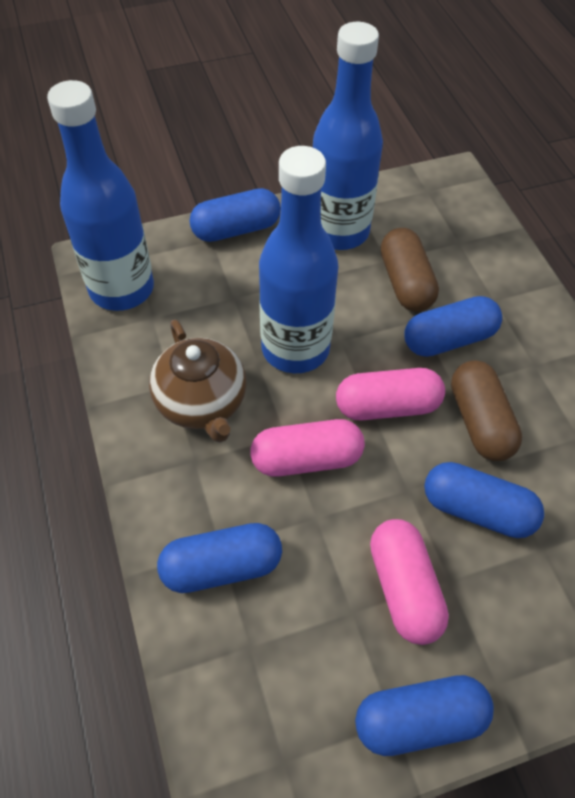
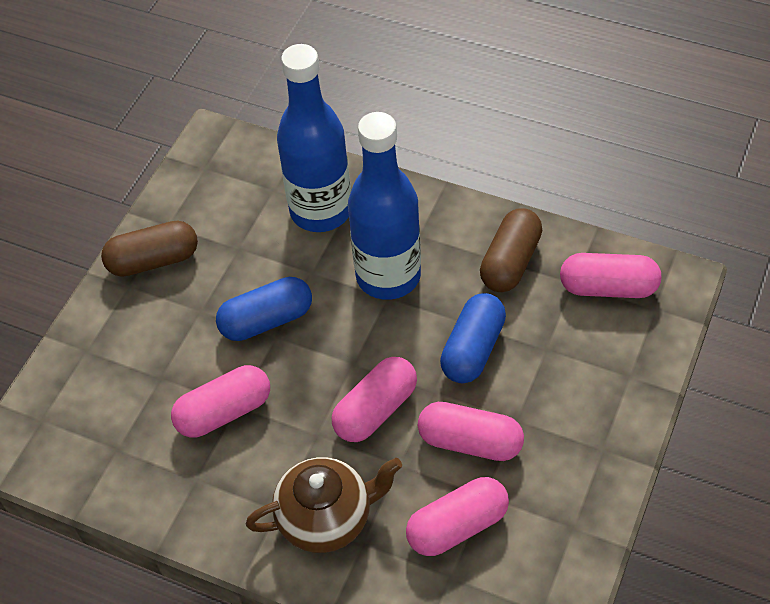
blue bottle: 3 -> 2
blue capsule: 5 -> 2
pink capsule: 3 -> 5

